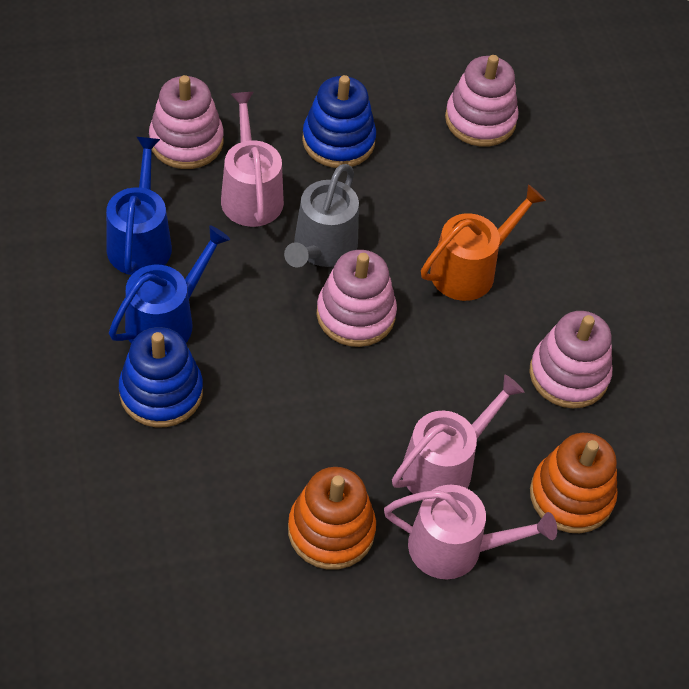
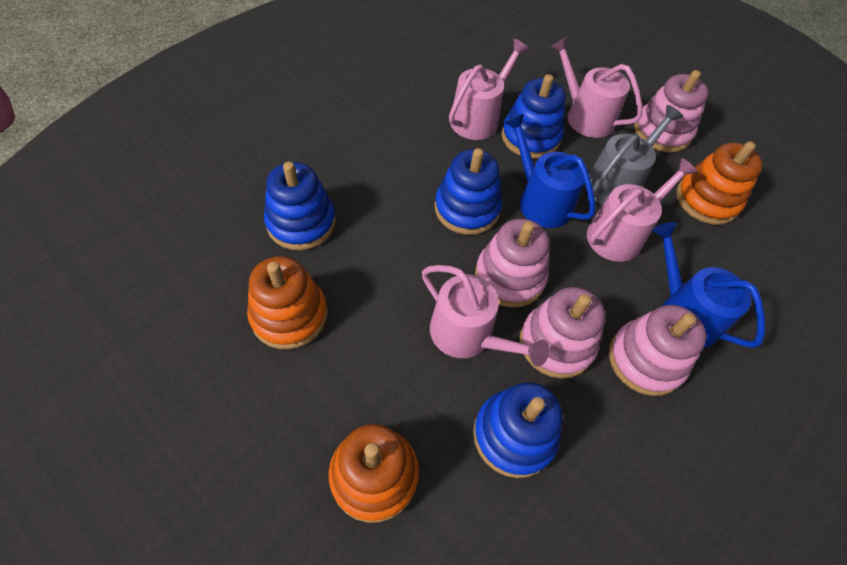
blue stacking toy: 2 -> 4
orange stacking toy: 2 -> 3
orange watering can: 1 -> 0
pink watering can: 3 -> 4

